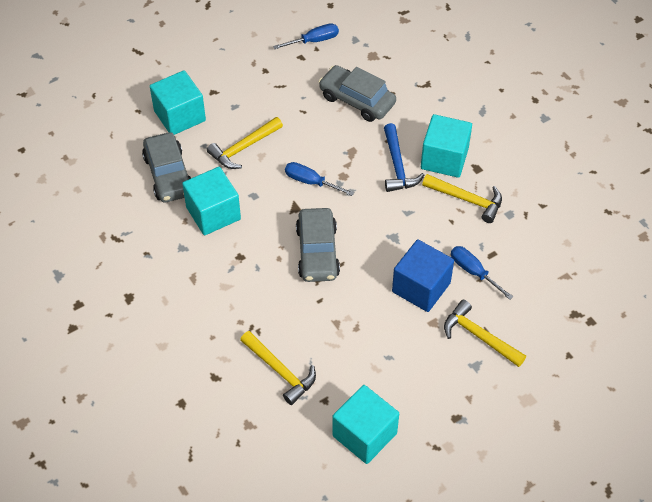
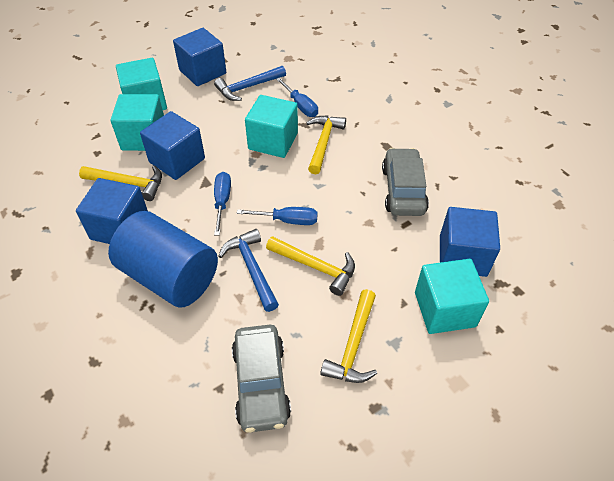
blue cube: 1 -> 4
blue cylinder: 0 -> 1
blue hammer: 1 -> 2
grey car: 3 -> 2

